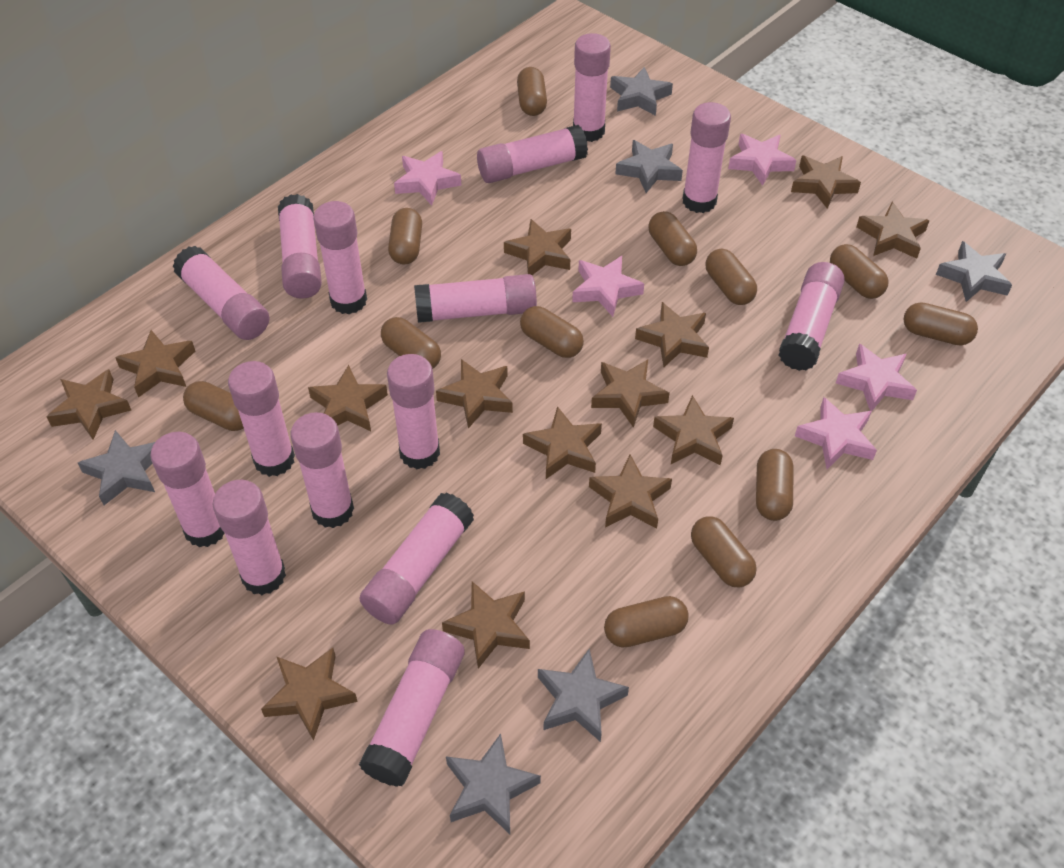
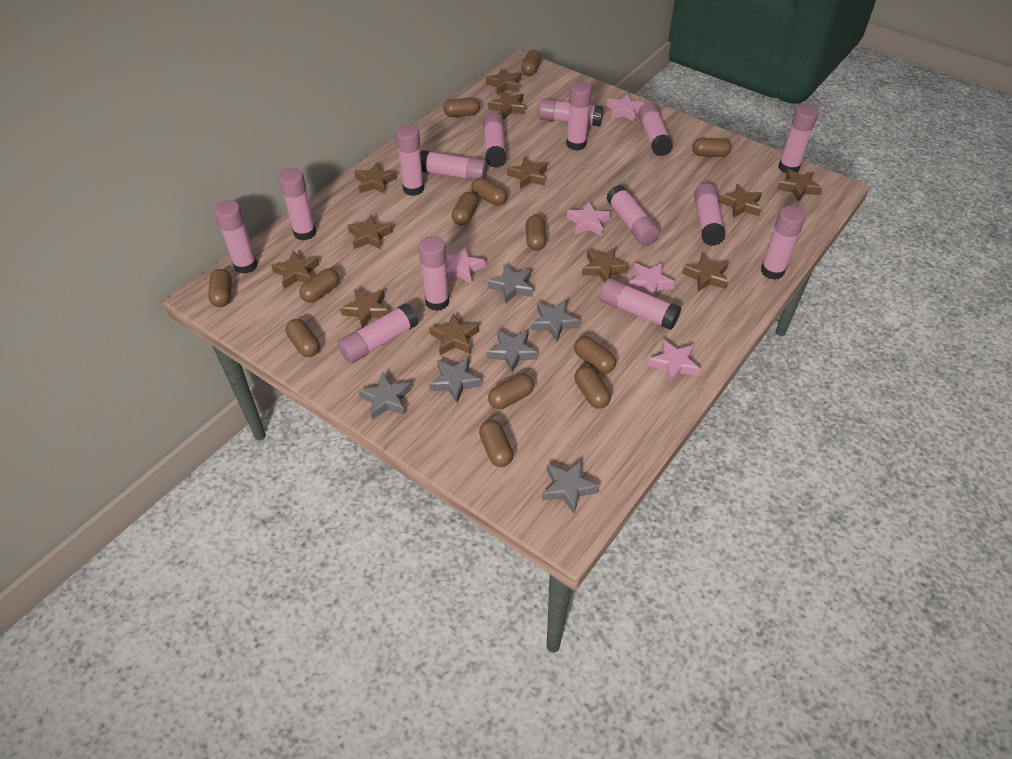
brown capsule: 12 -> 13
brown star: 14 -> 12

